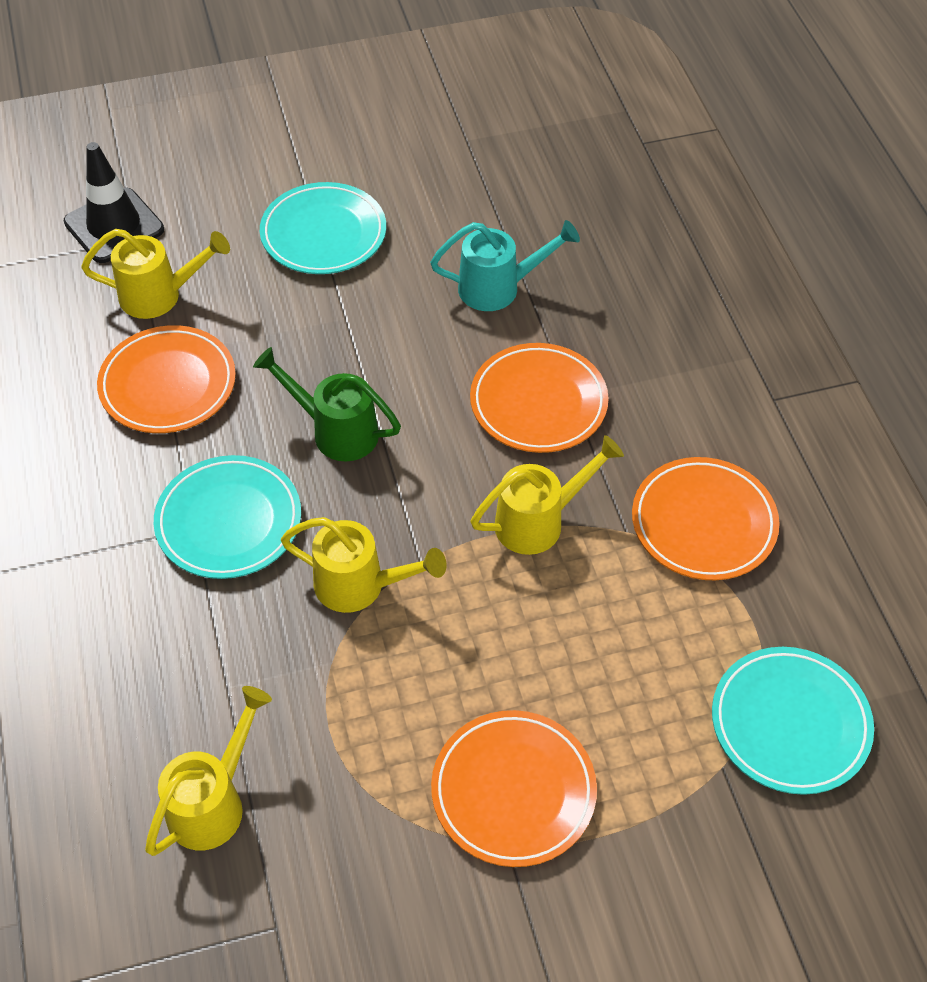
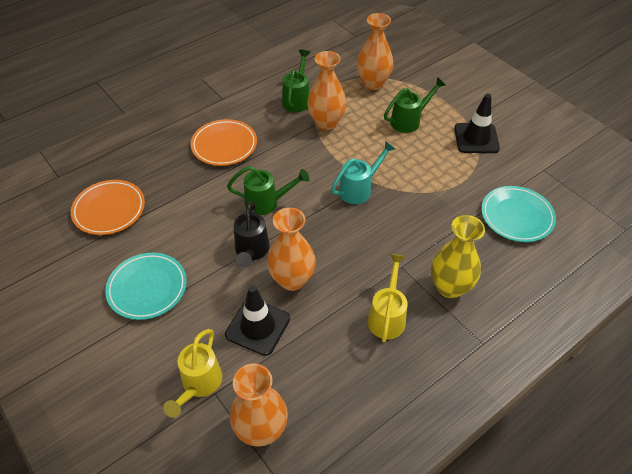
black traffic cone: 1 -> 2
black watering can: 0 -> 1
green watering can: 1 -> 3
orange plate: 4 -> 2
orange vase: 0 -> 4
turquoise plate: 3 -> 2
yellow vase: 0 -> 1
yellow watering can: 4 -> 2

